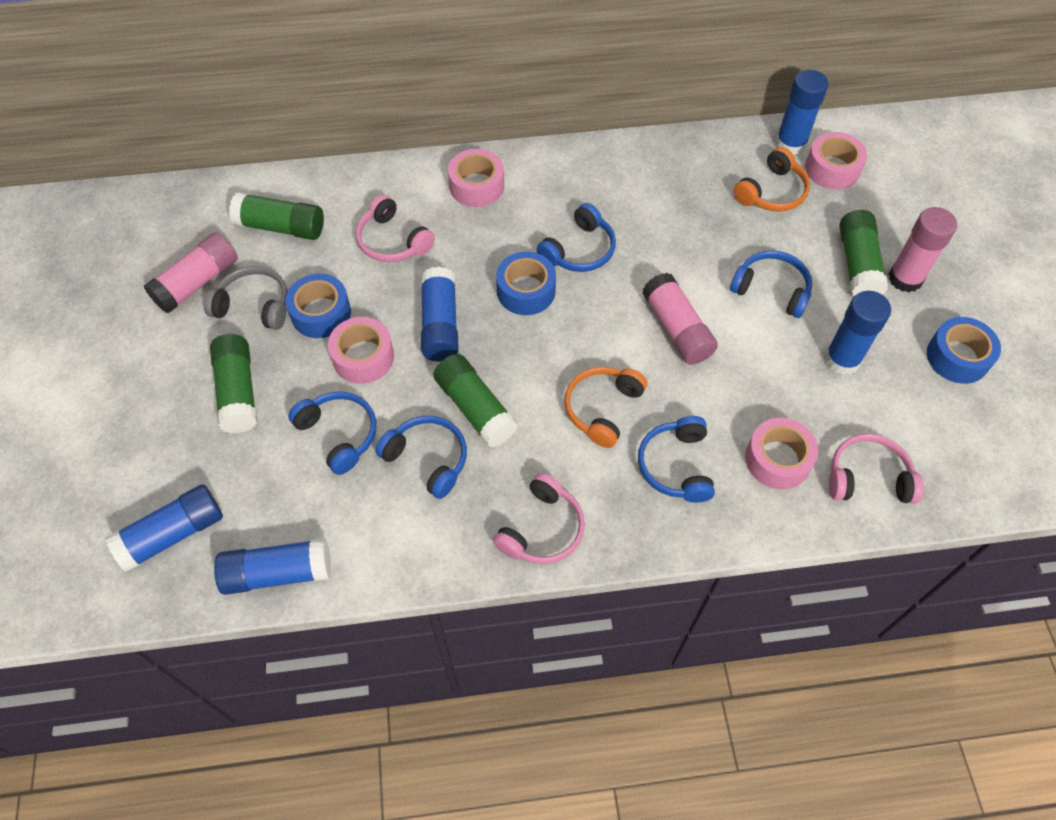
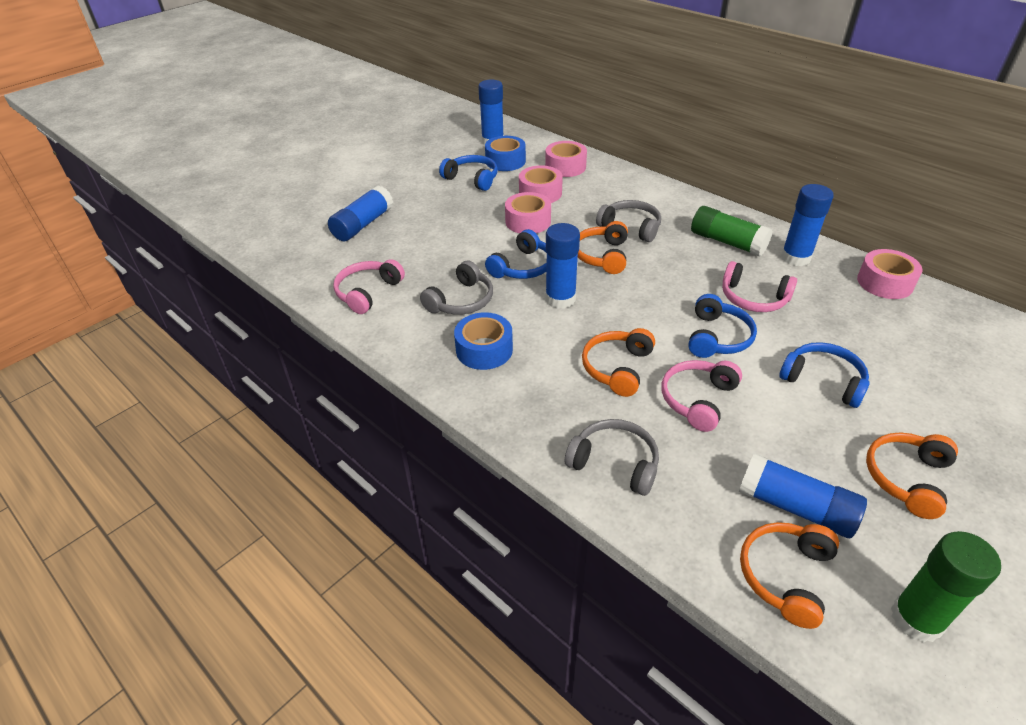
blue headphones: 5 -> 4
blue tape: 3 -> 2
green glue stick: 4 -> 2
grey headphones: 1 -> 3
orange headphones: 2 -> 4
pink glue stick: 3 -> 0

